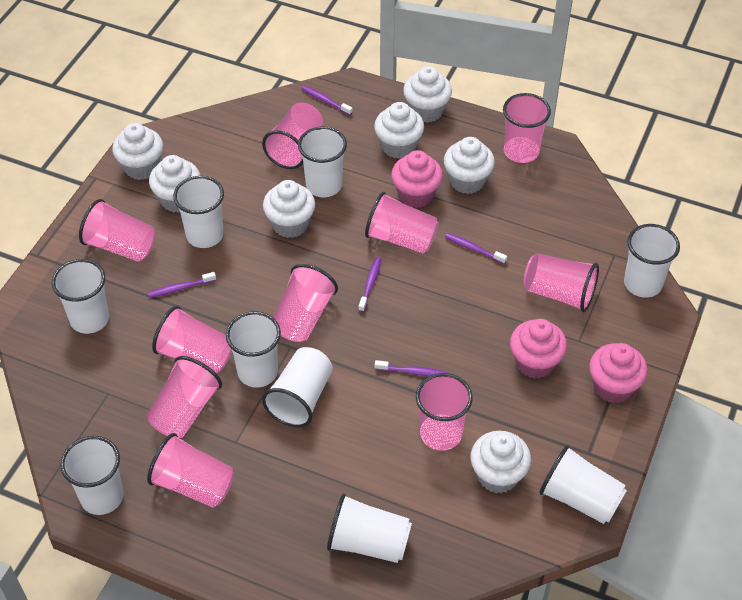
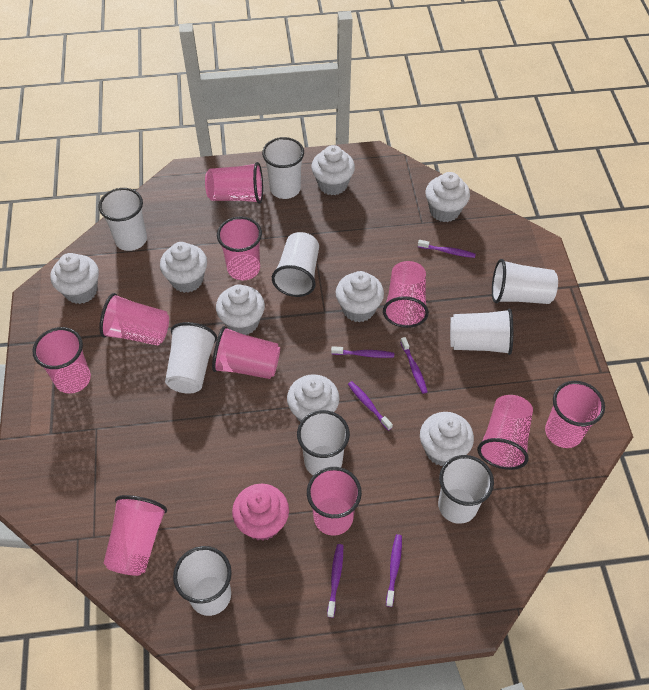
pink cupcake: 3 -> 1
purple toothbrush: 5 -> 6
white cupcake: 7 -> 8

